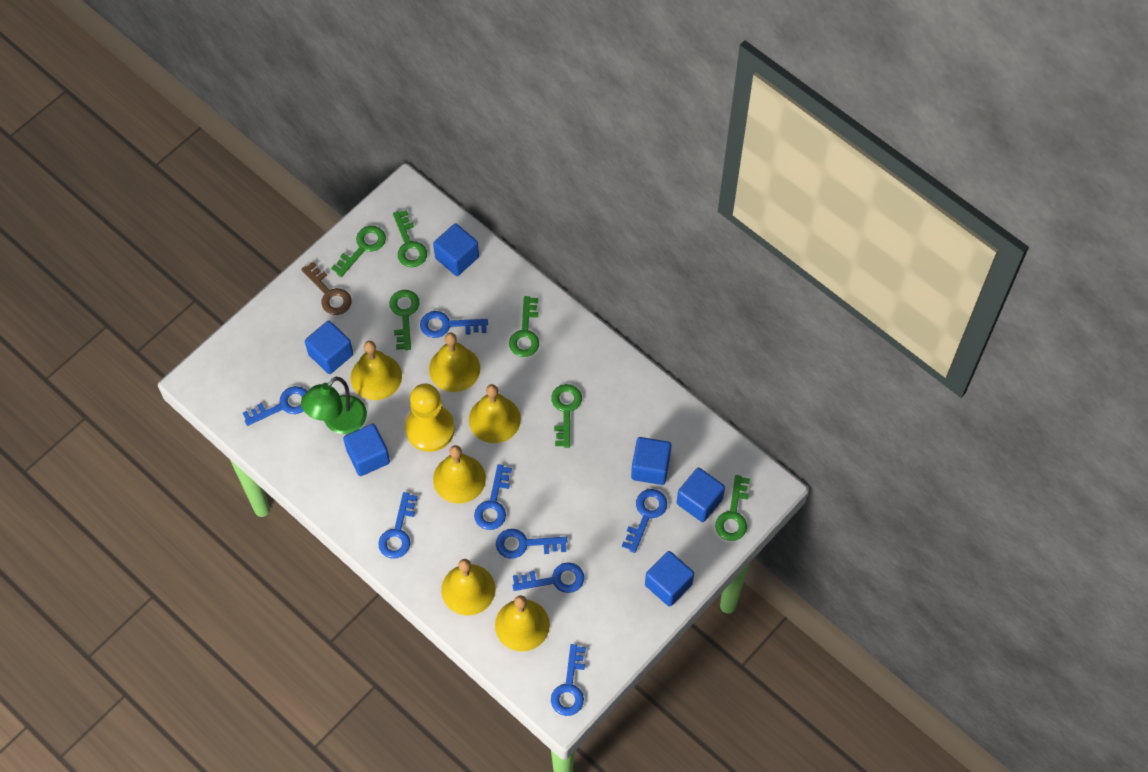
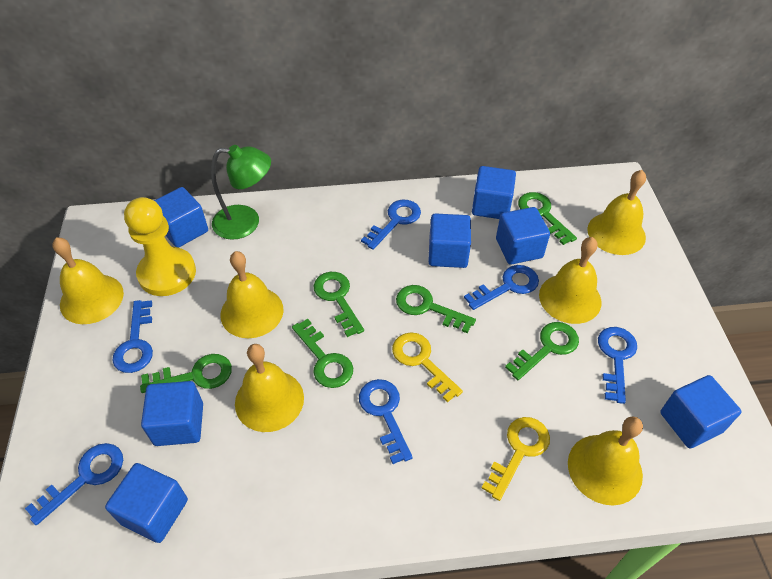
blue cube: 6 -> 7
blue key: 8 -> 6
brown key: 1 -> 0
yellow key: 0 -> 2

